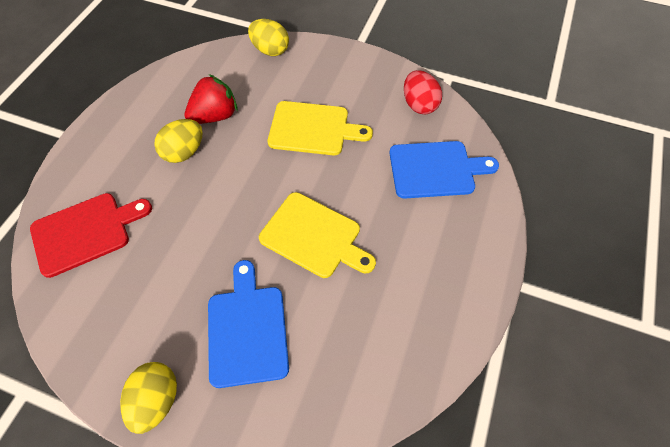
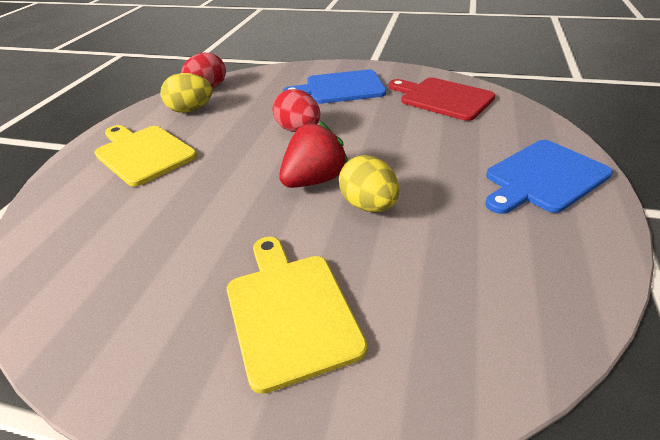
red egg: 1 -> 2
yellow egg: 3 -> 2

